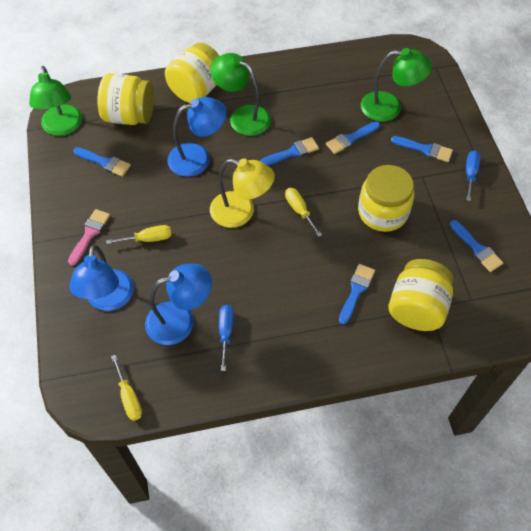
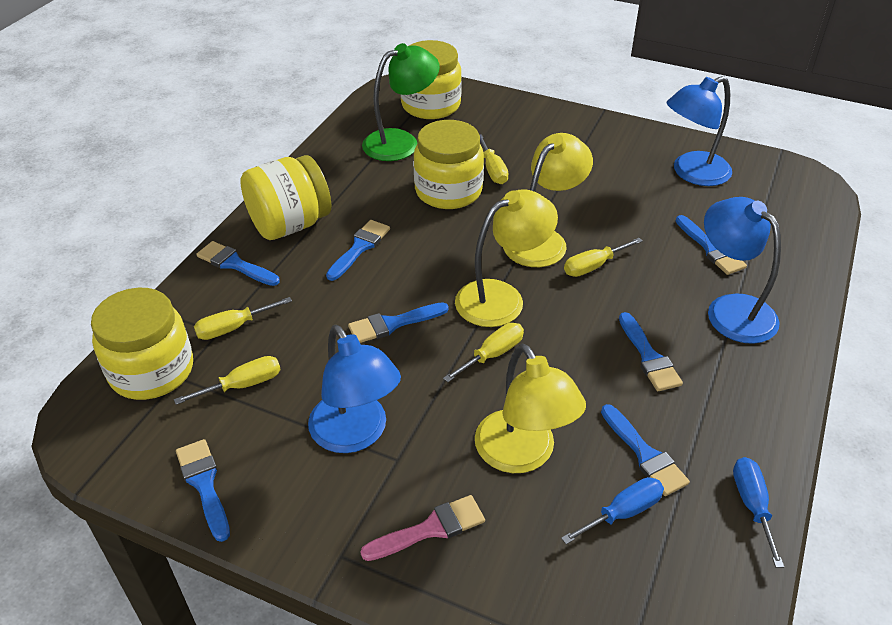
blue brush: 6 -> 7
green lamp: 3 -> 1
yellow lamp: 1 -> 3
yellow screwdriver: 3 -> 5

